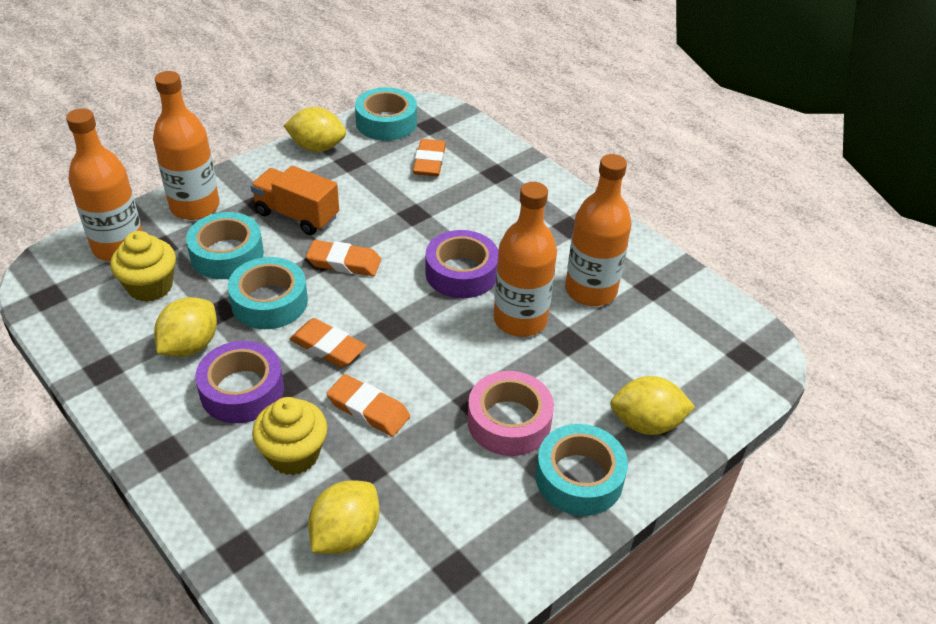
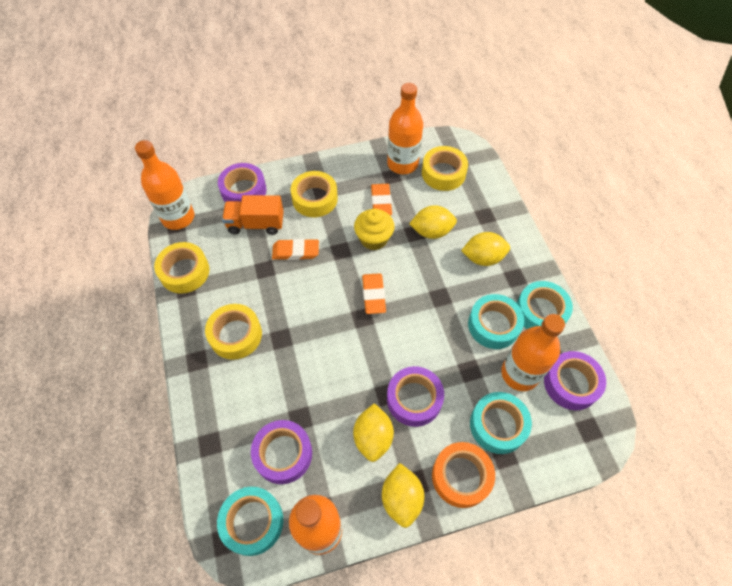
orange eraser: 4 -> 3
orange tape: 0 -> 1
pink tape: 1 -> 0
purple tape: 2 -> 4
yellow cupcake: 2 -> 1
yellow tape: 0 -> 4

